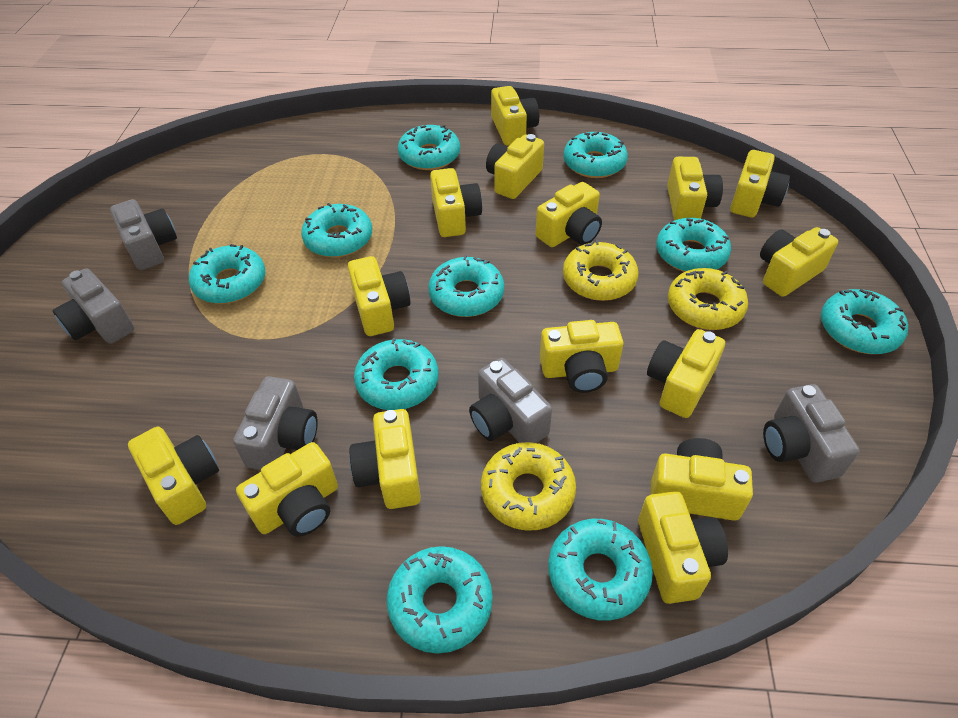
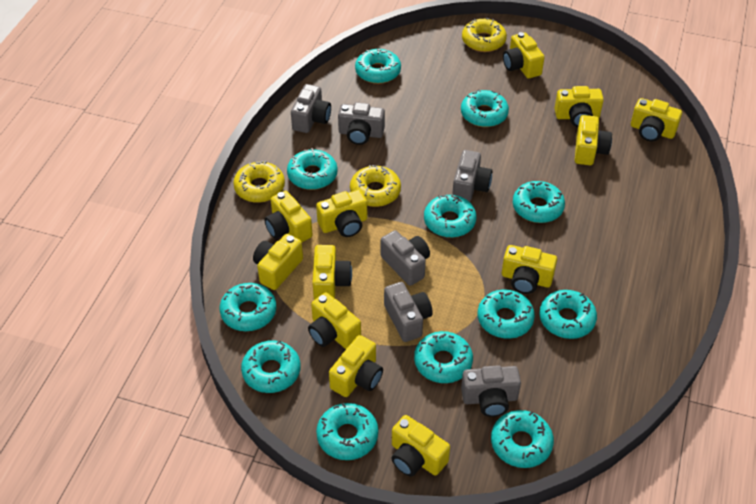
grey camera: 5 -> 6
turquoise donut: 10 -> 12
yellow camera: 15 -> 12

